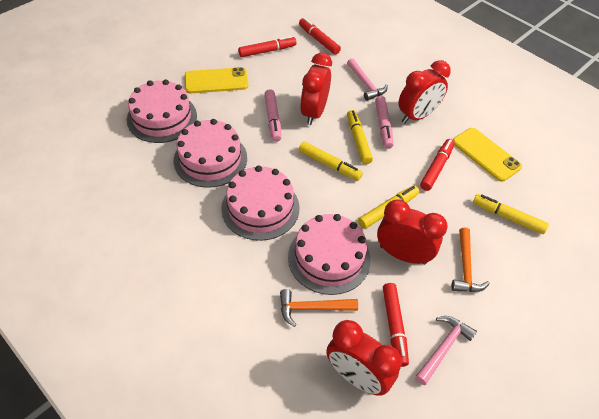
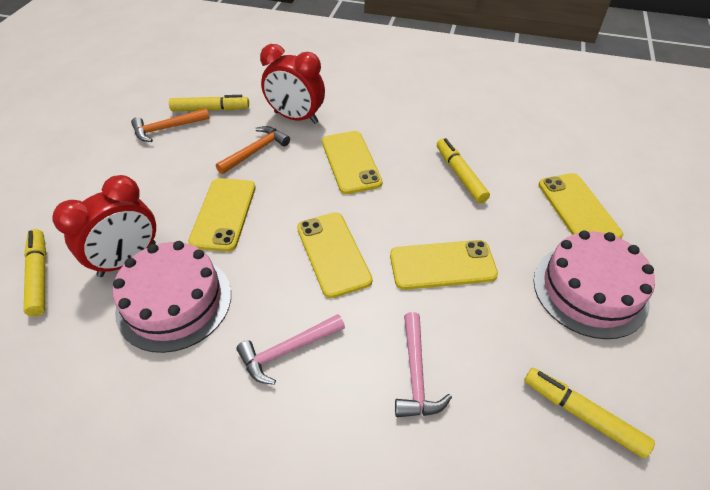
pink cake: 4 -> 2
pink marker: 2 -> 0
red clock: 4 -> 2
red marker: 4 -> 0
yellow phone: 2 -> 5

